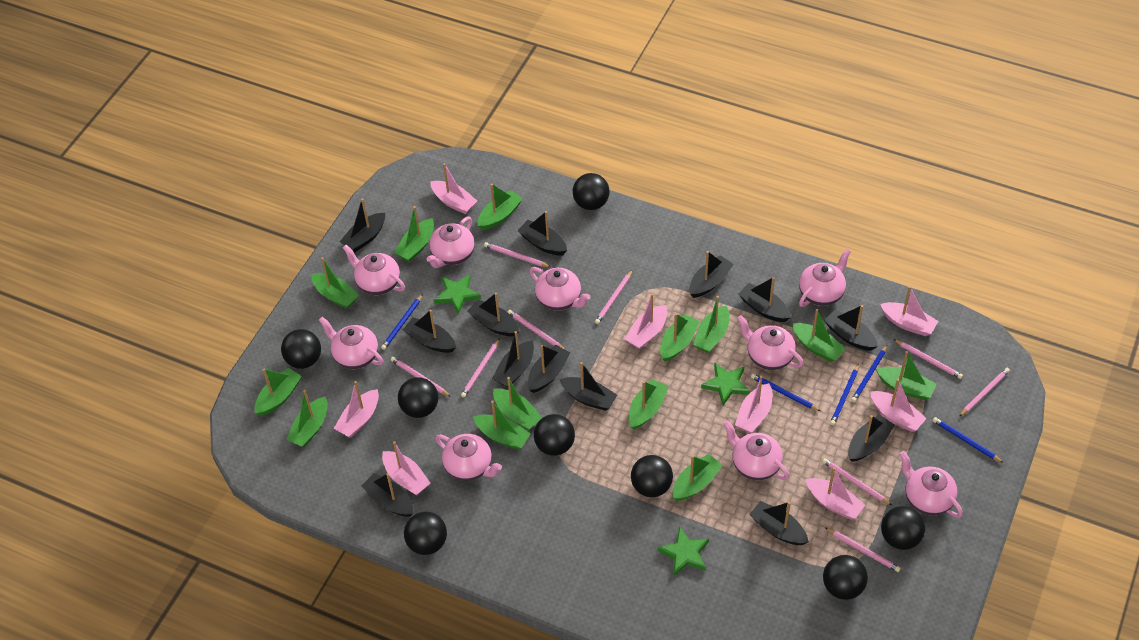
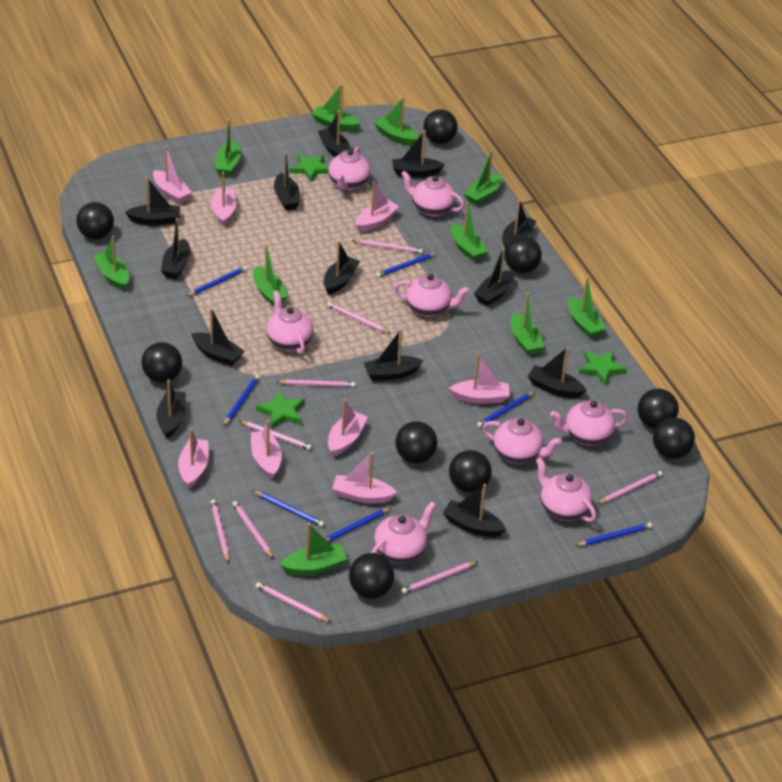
black ball: 8 -> 9
blue pencil: 5 -> 7
green boat: 13 -> 10
pink teapot: 9 -> 8

